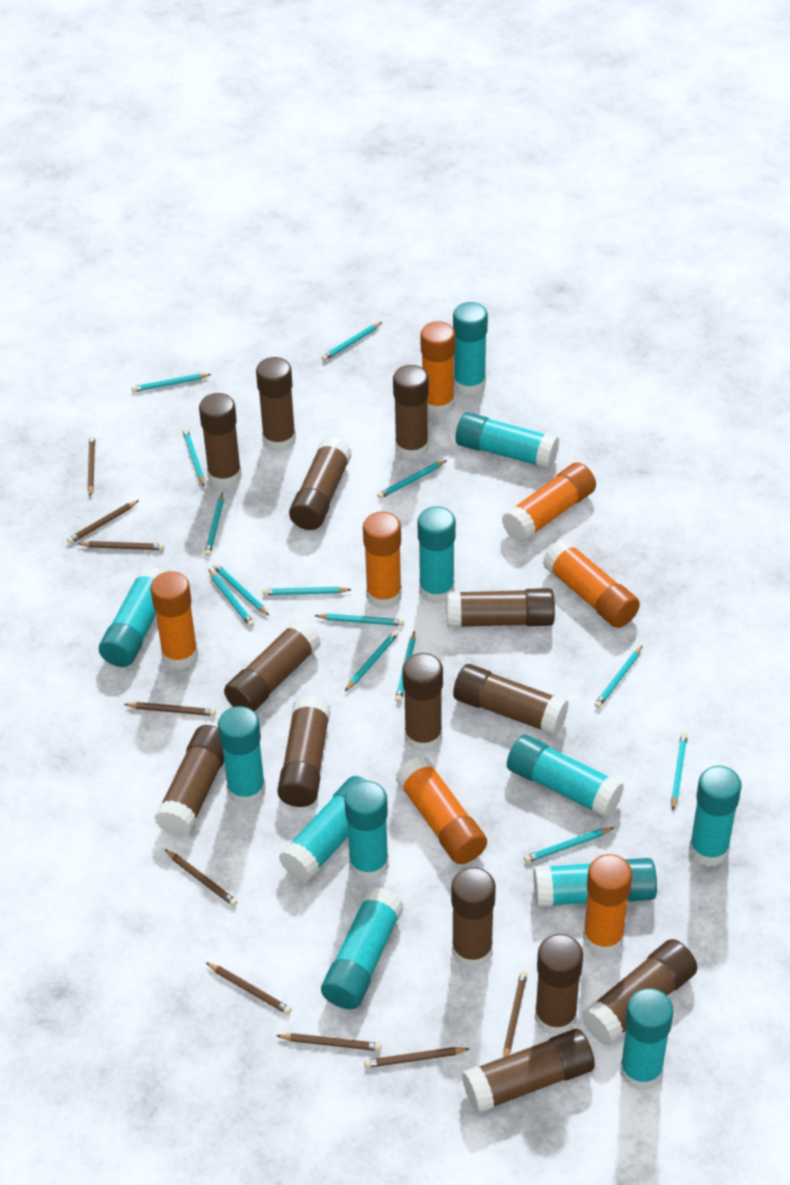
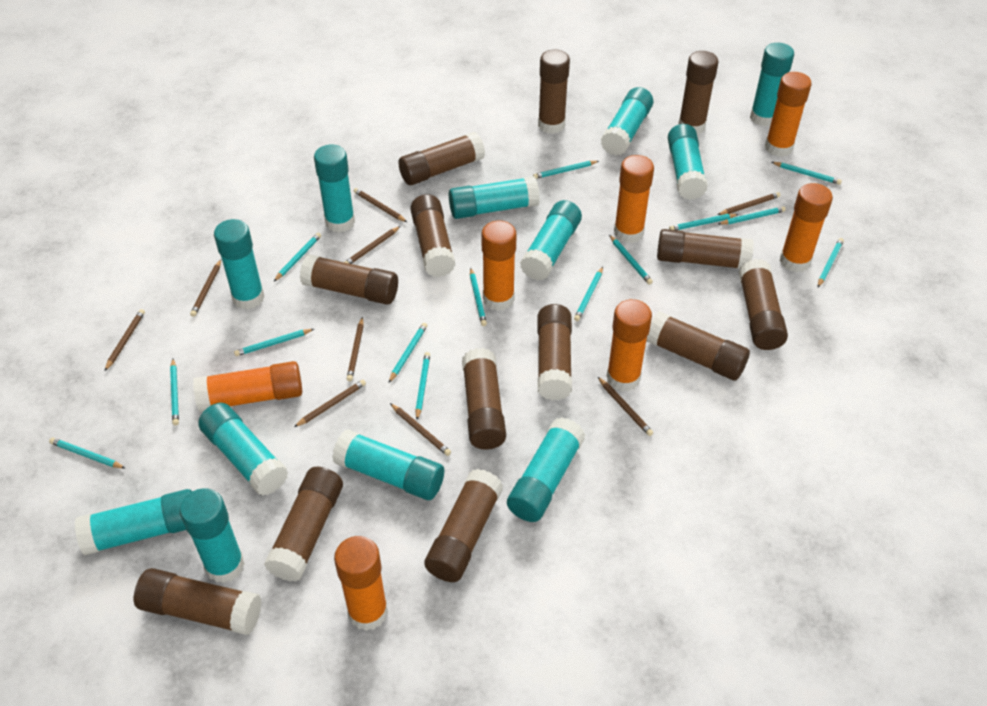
brown glue stick: 14 -> 13

